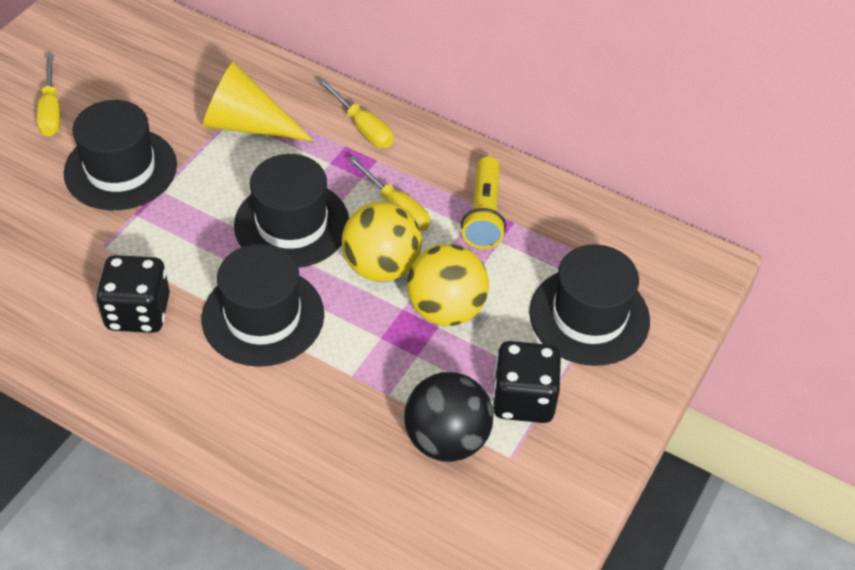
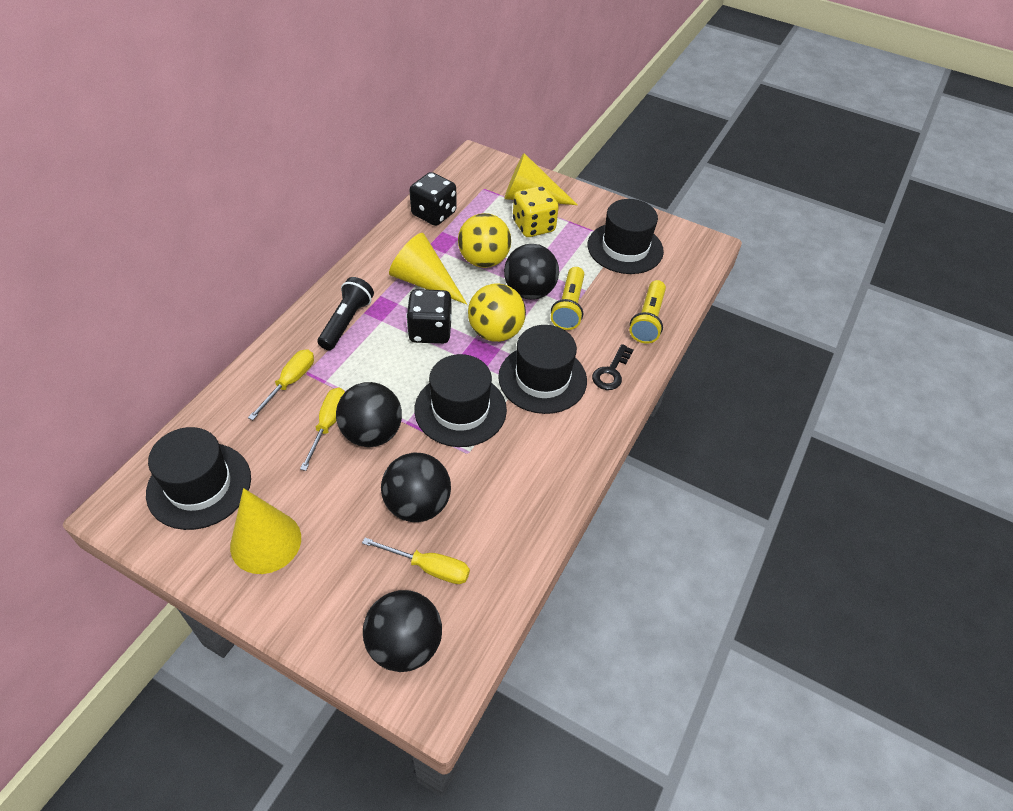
black ball: 1 -> 4
black flashlight: 0 -> 1
black key: 0 -> 1
yellow cone: 1 -> 3
yellow dice: 0 -> 1
yellow flashlight: 1 -> 2

